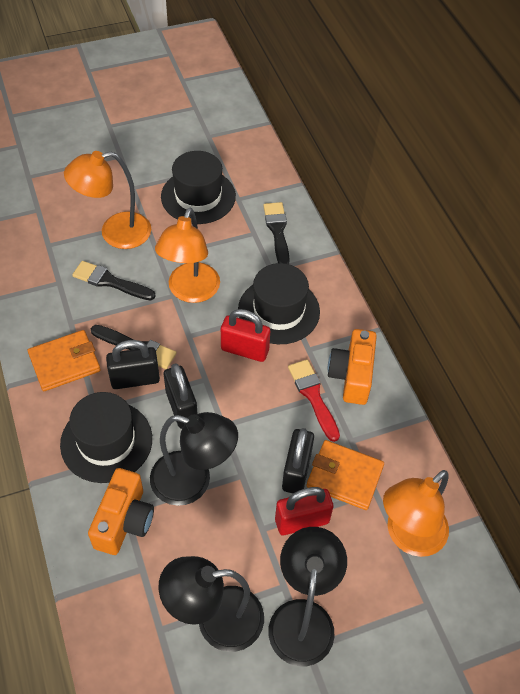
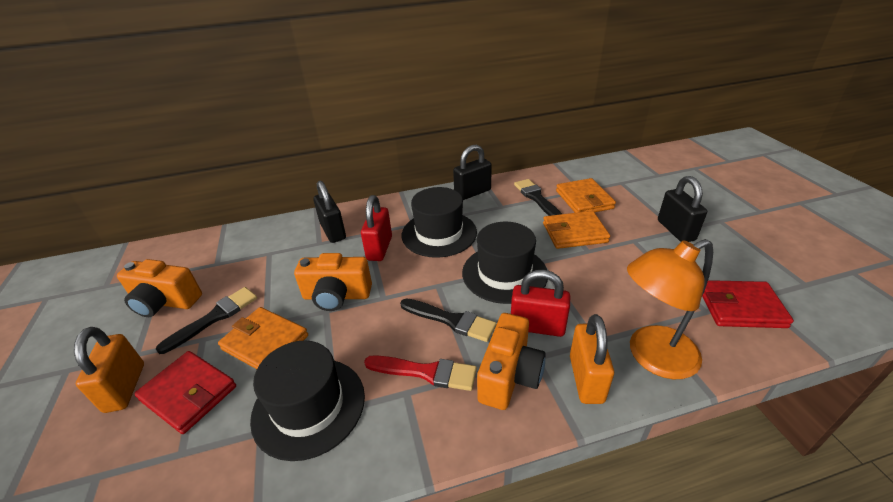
black lamp: 3 -> 0
orange camera: 2 -> 3
orange lamp: 3 -> 1
orange padlock: 0 -> 2
orange wallet: 2 -> 3
red wallet: 0 -> 2

